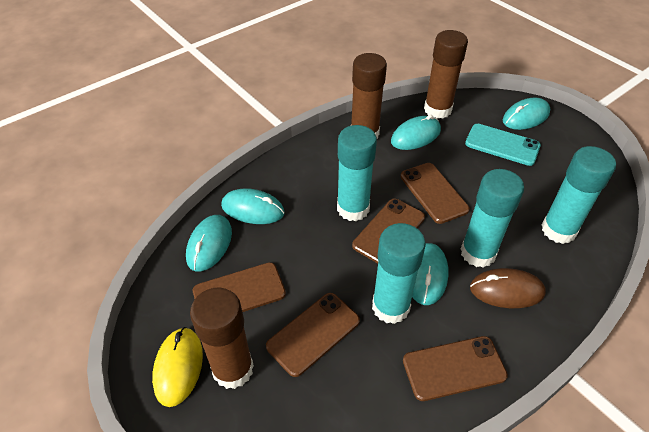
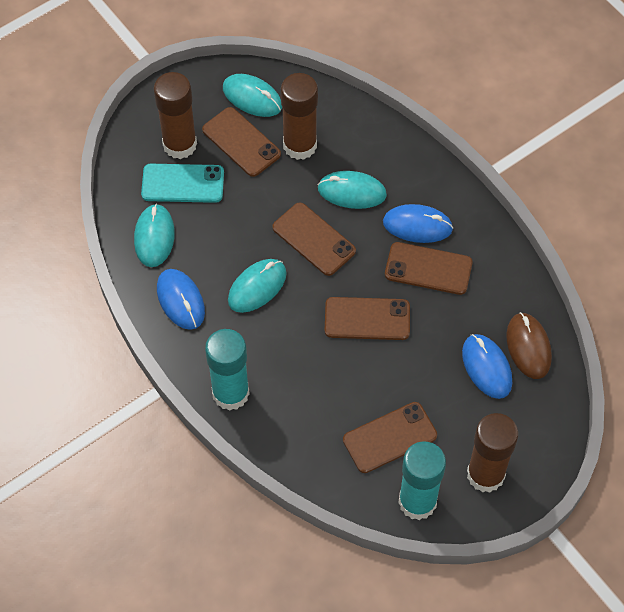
blue mouse: 0 -> 3
turquoise glue stick: 4 -> 2
turquoise mouse: 5 -> 4
yellow mouse: 1 -> 0

